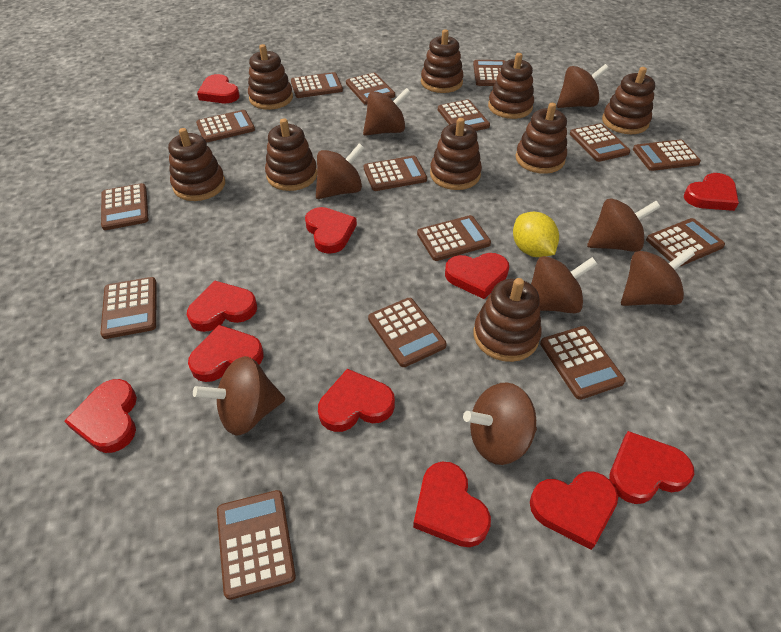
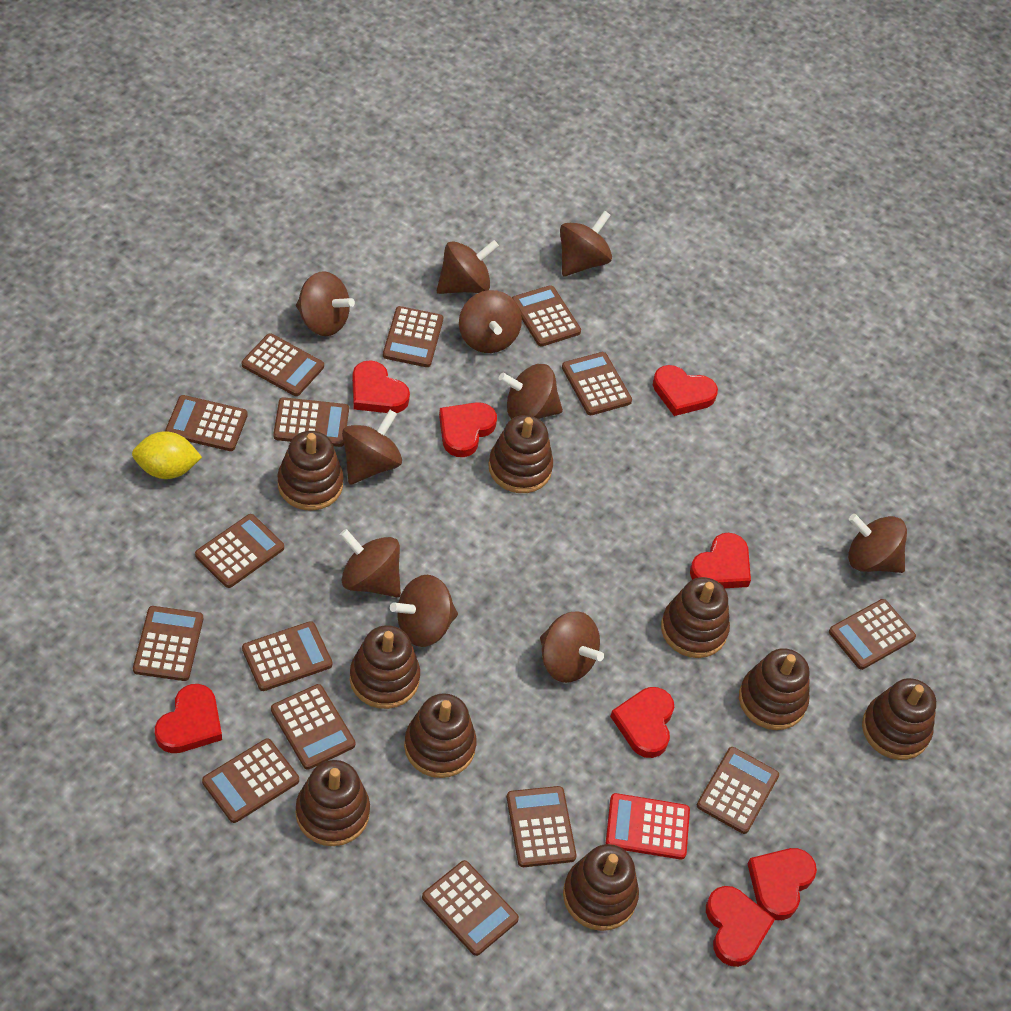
brown spinning top: 8 -> 10
red calculator: 0 -> 1
red heart: 11 -> 8

